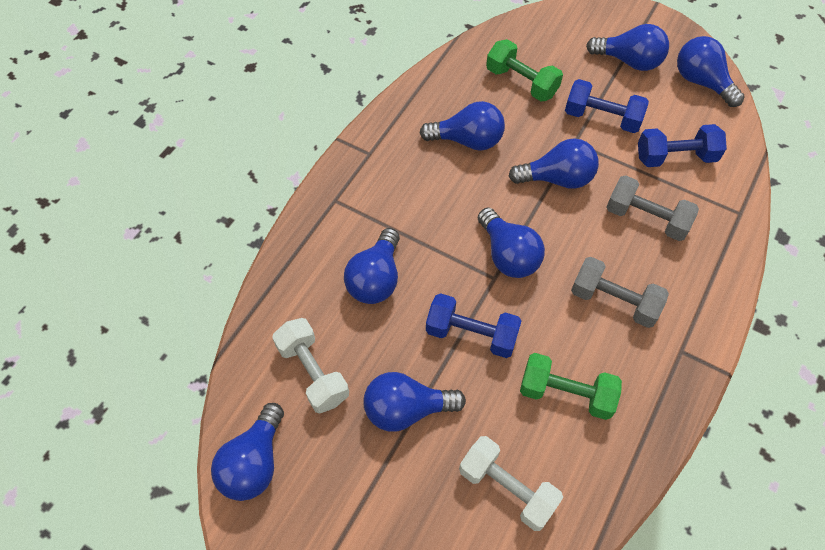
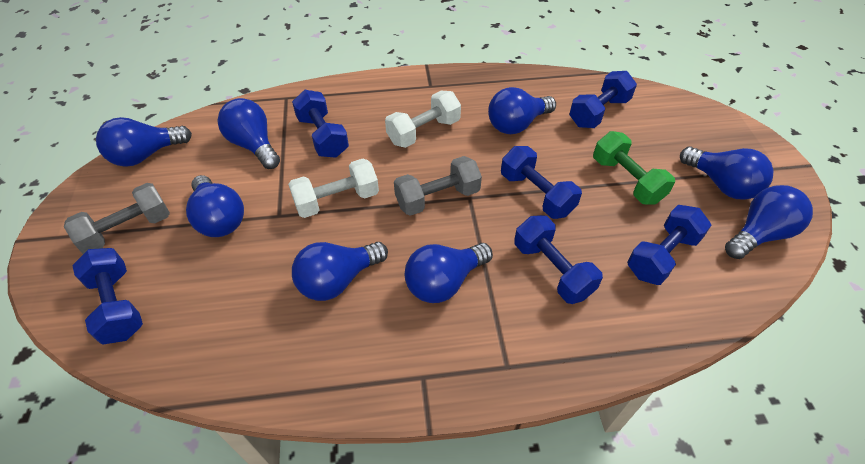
blue dumbbell: 3 -> 6
green dumbbell: 2 -> 1

